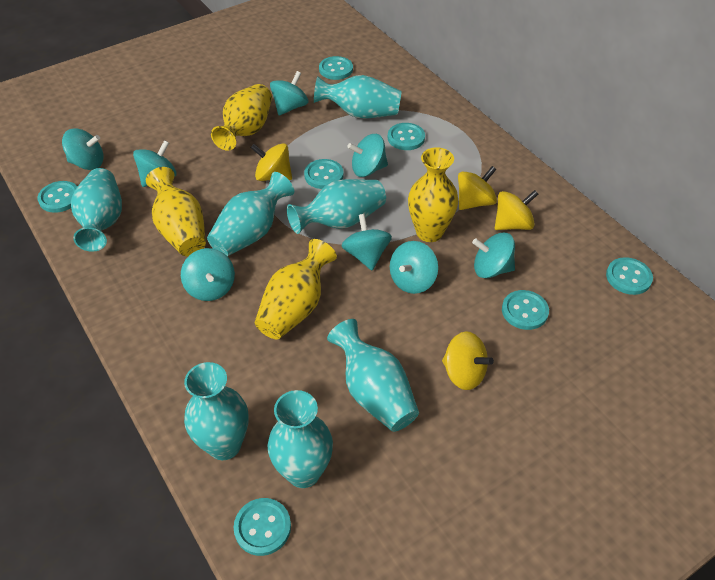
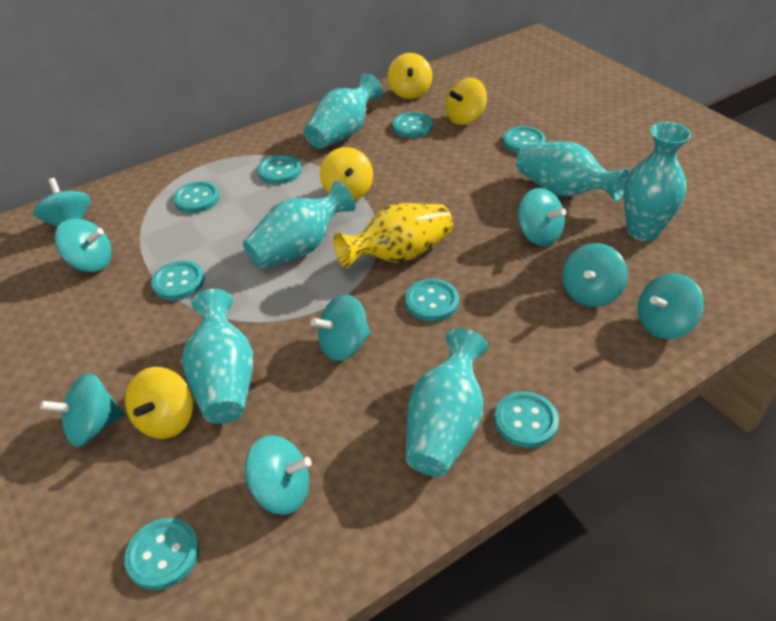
turquoise button: 7 -> 8
turquoise vase: 7 -> 6
yellow vase: 4 -> 1

